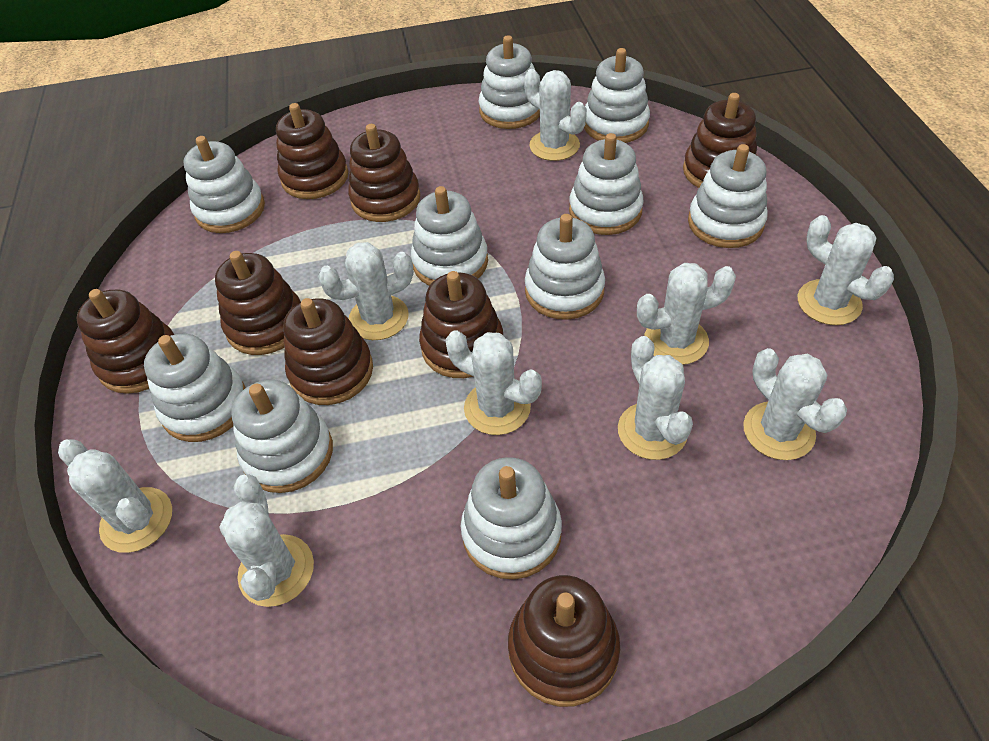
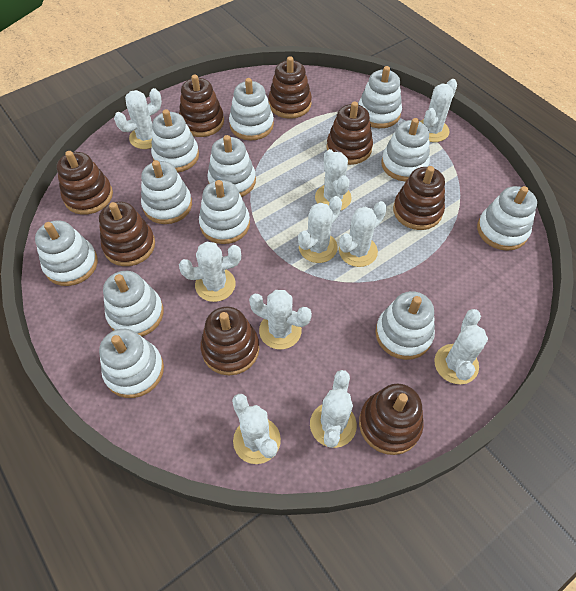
white cactus: 9 -> 10
white stacking toy: 10 -> 12

